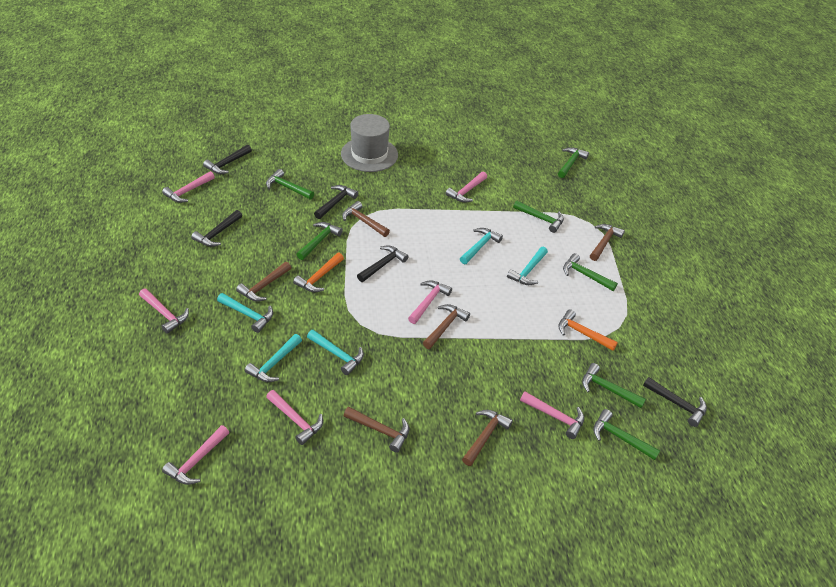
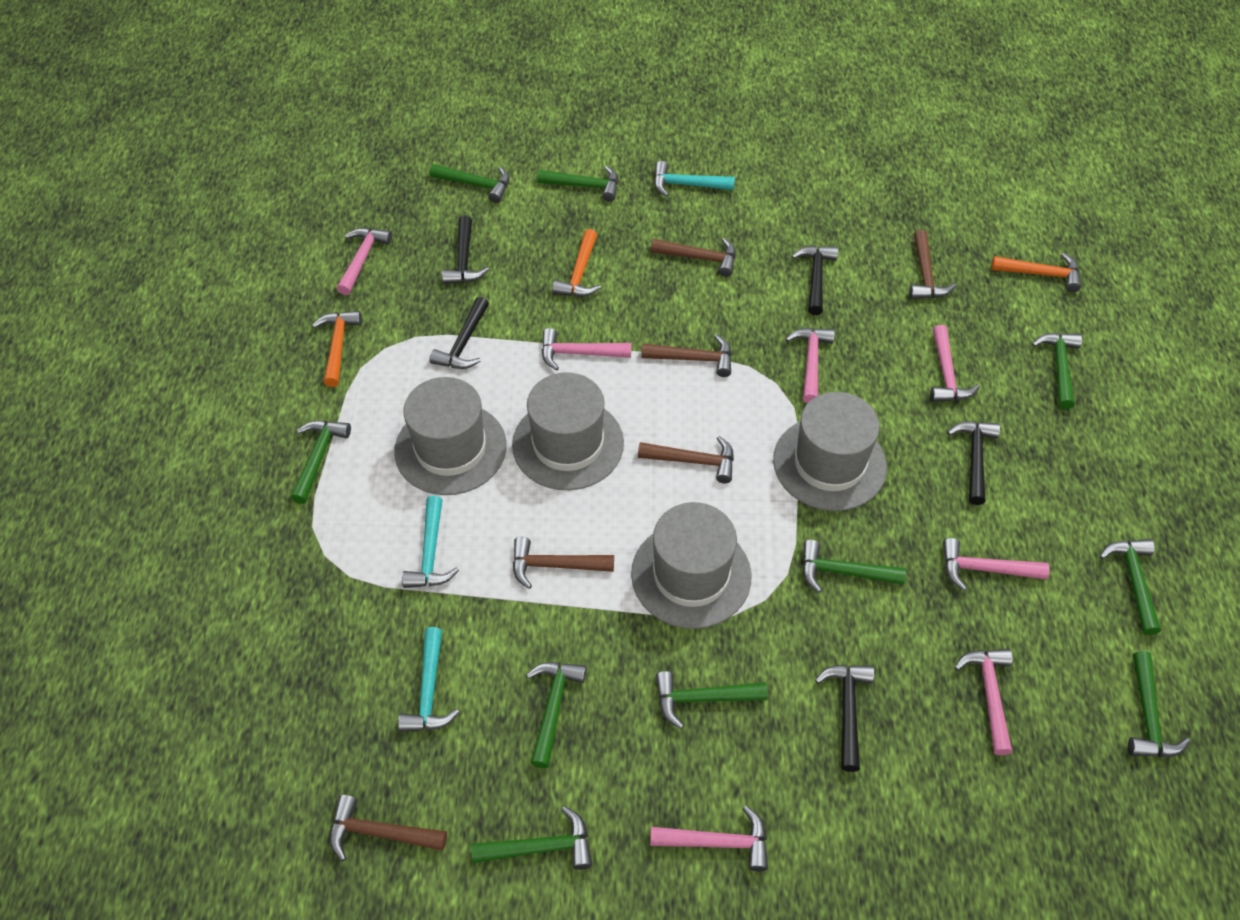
green hammer: 7 -> 10
grey hat: 1 -> 4
orange hammer: 2 -> 3
turquoise hammer: 5 -> 3

